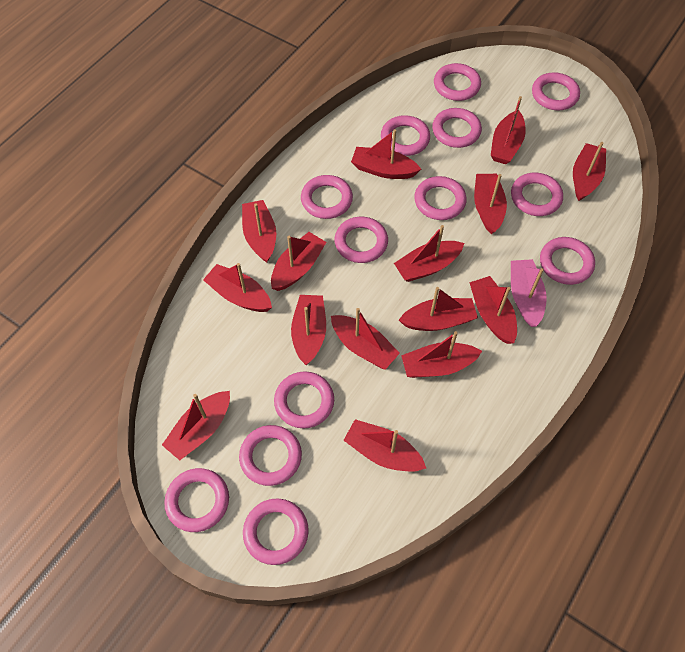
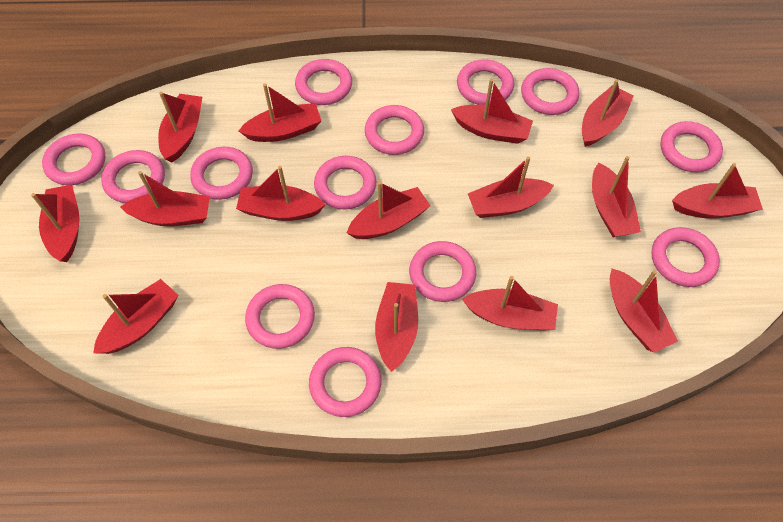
pink boat: 1 -> 0

